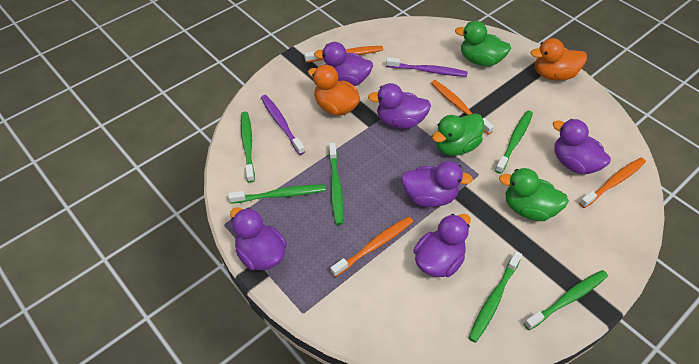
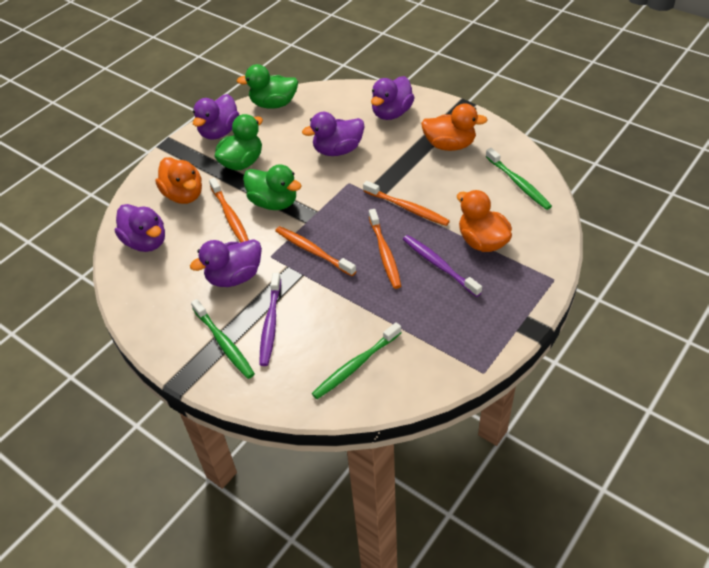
green toothbrush: 6 -> 3
orange duck: 2 -> 3
purple duck: 6 -> 5

